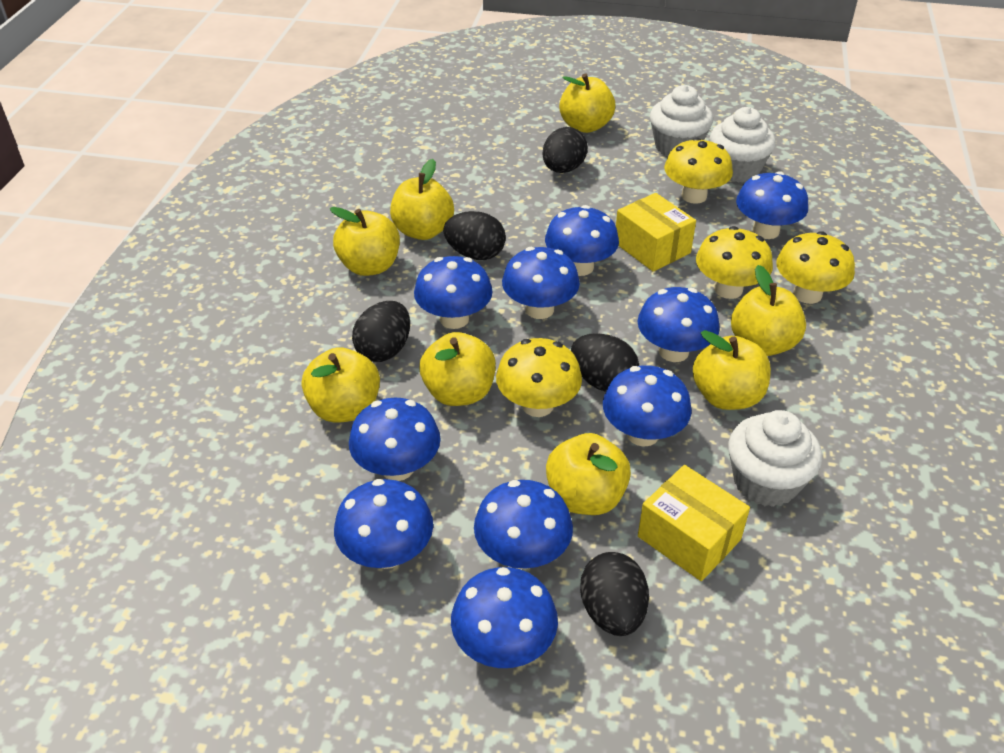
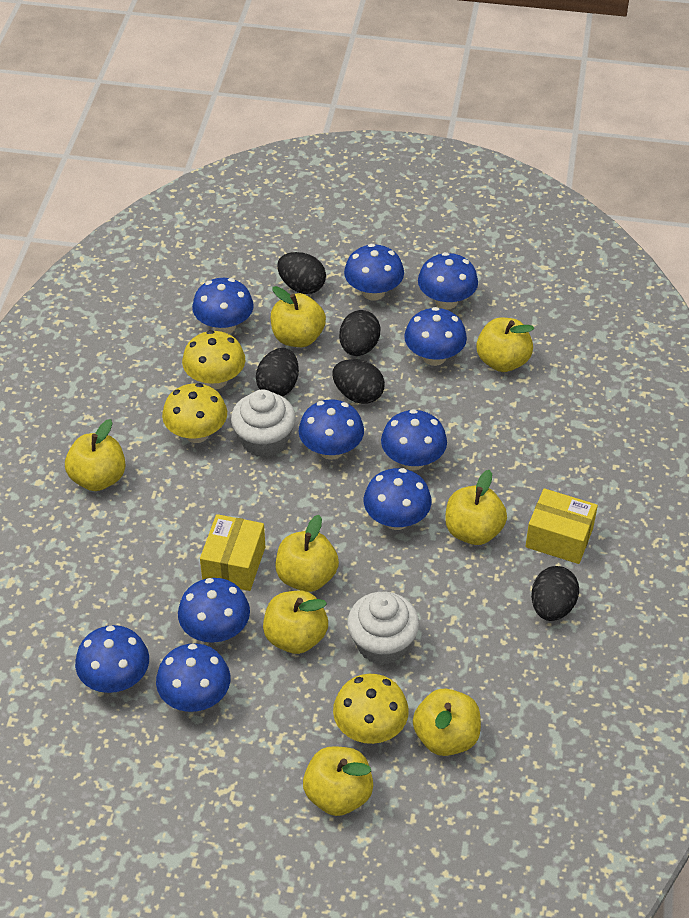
white cupcake: 3 -> 2
yellow mushroom: 4 -> 3

